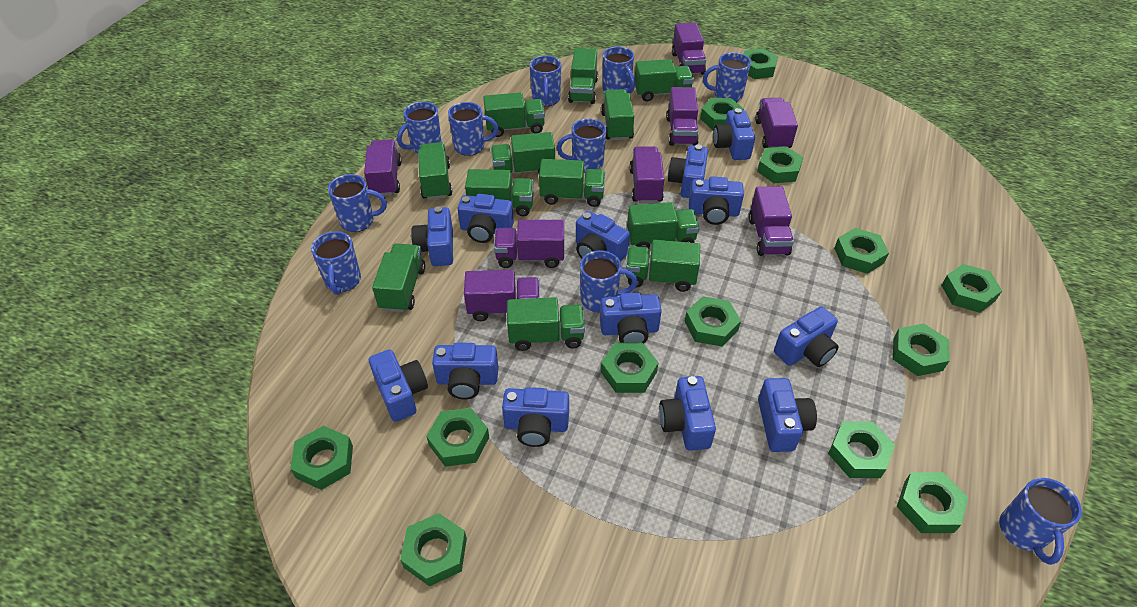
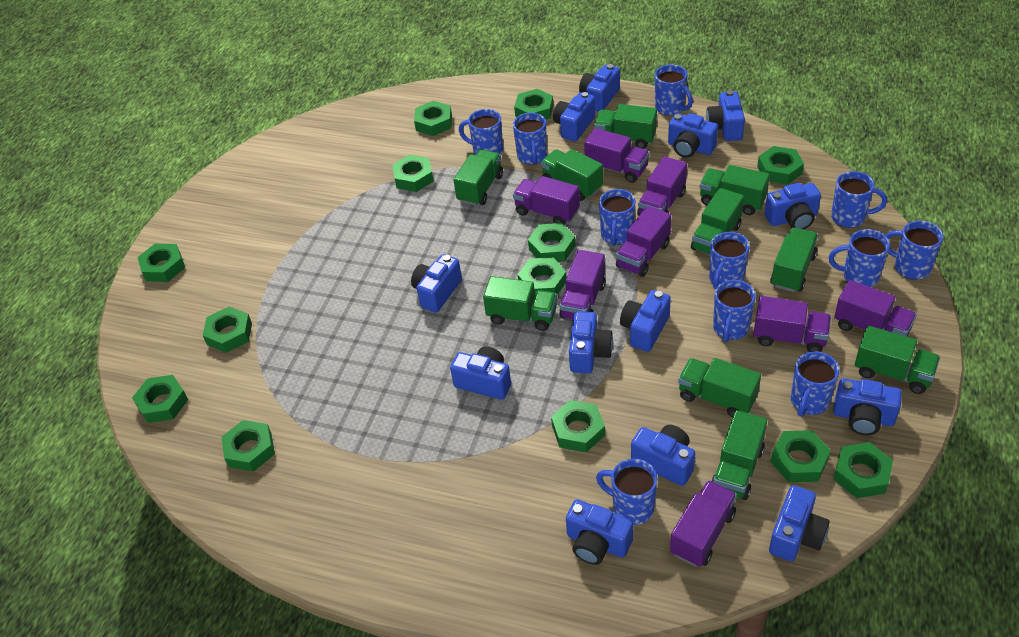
blue mug: 10 -> 11
green truck: 12 -> 10

